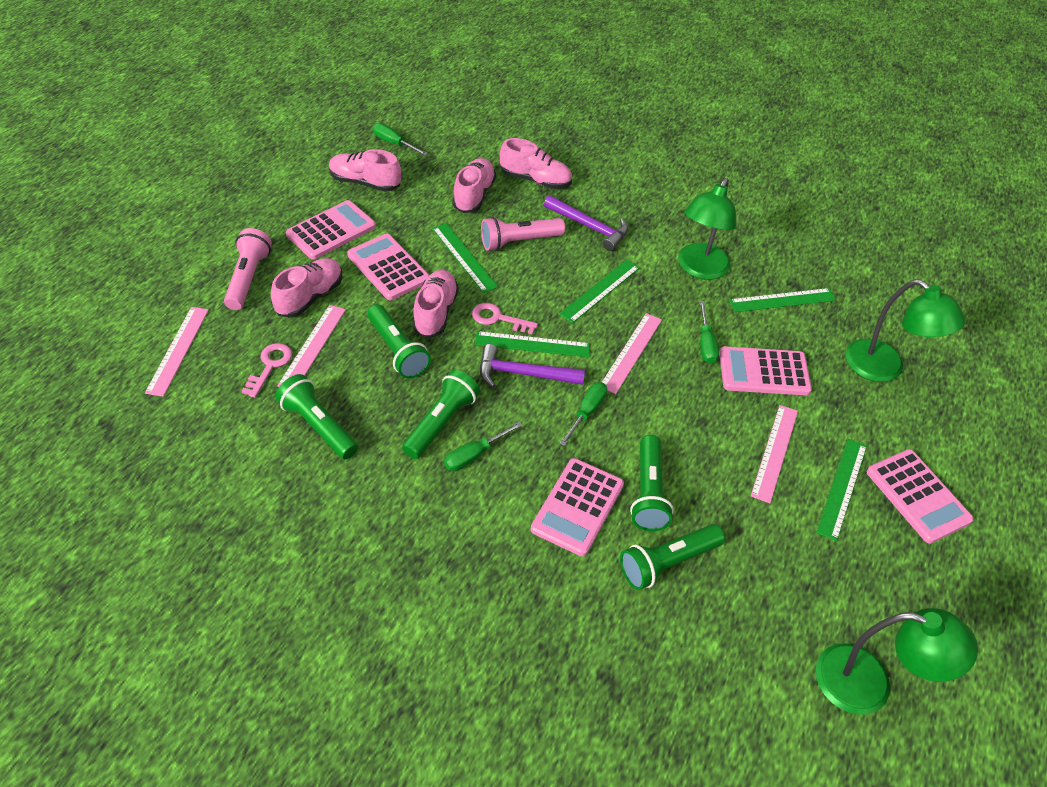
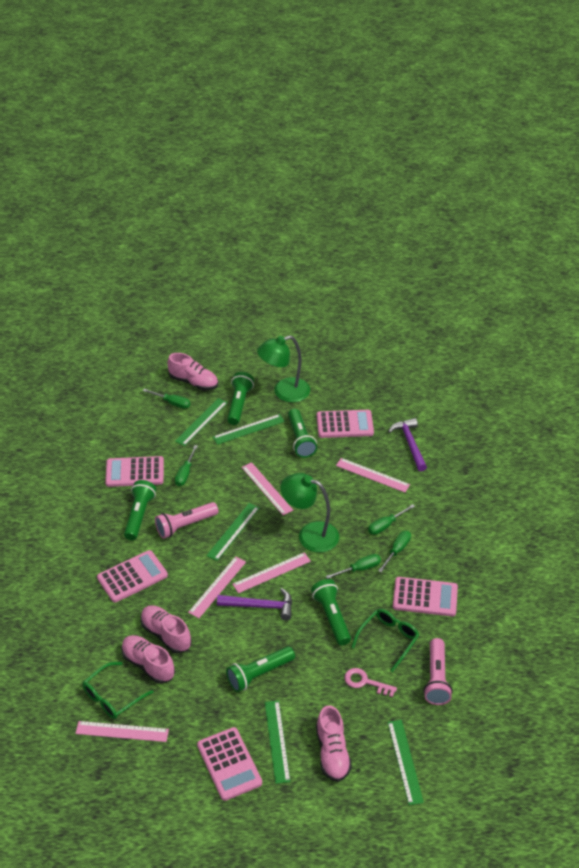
green glasses: 0 -> 2
green lamp: 3 -> 2
green screwdriver: 4 -> 5
pink key: 2 -> 1
pink ruler: 4 -> 5
pink shoe: 5 -> 4

